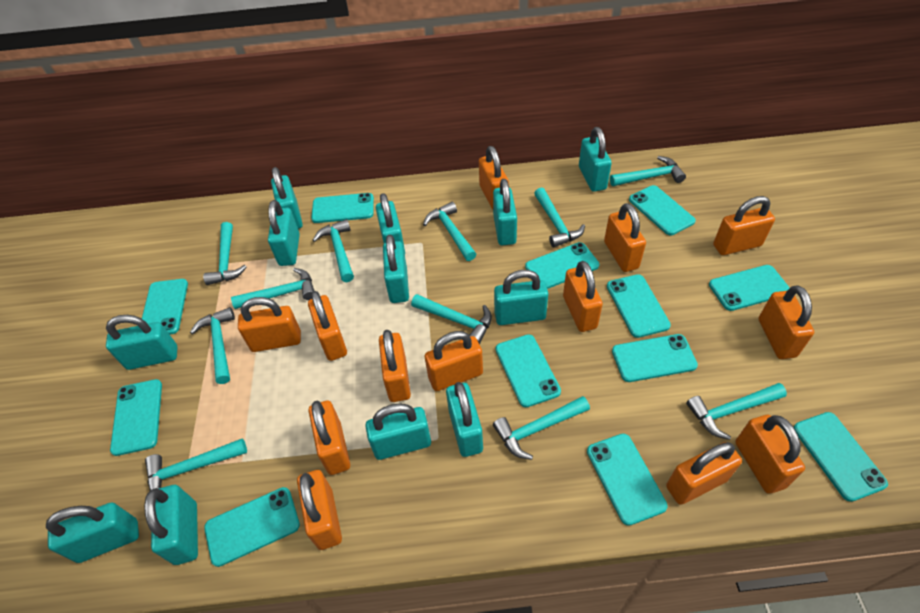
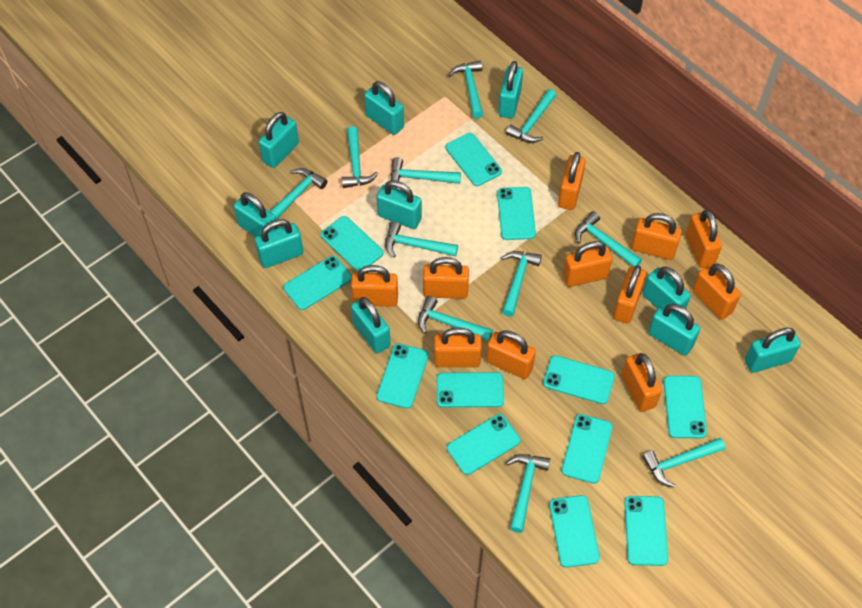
orange padlock: 13 -> 11
turquoise padlock: 12 -> 10

